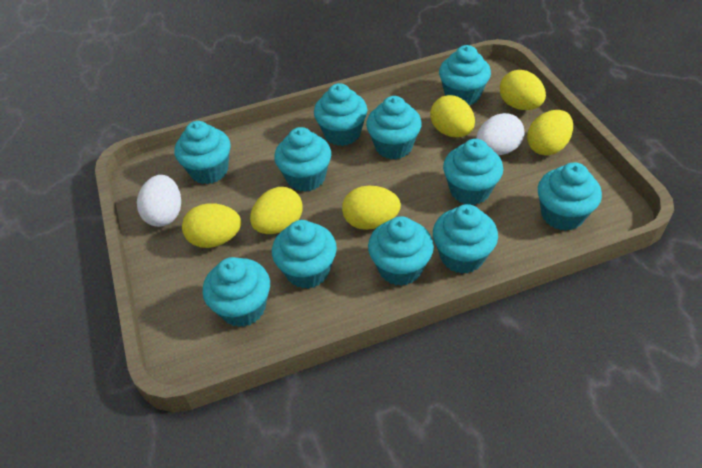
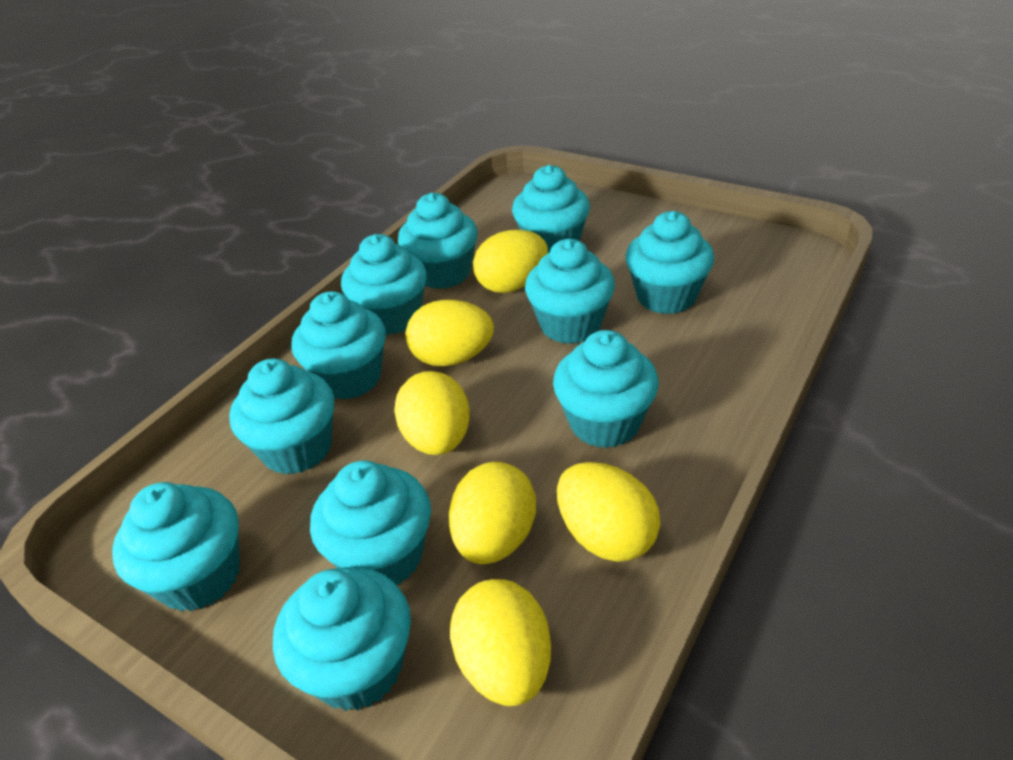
white egg: 2 -> 0

